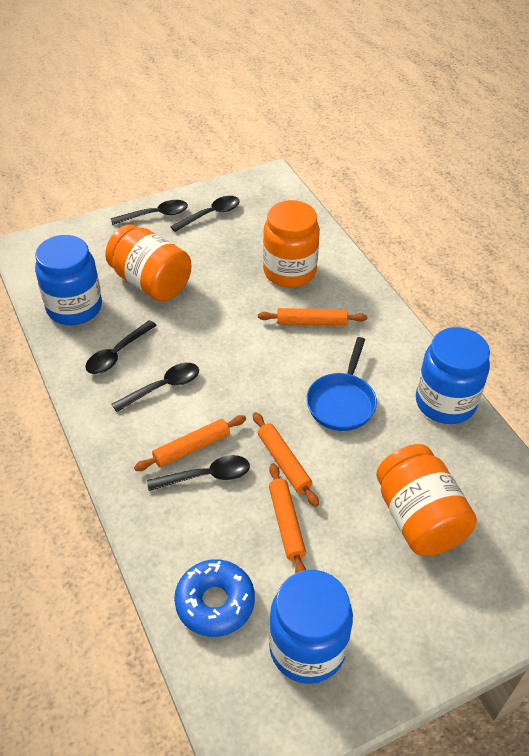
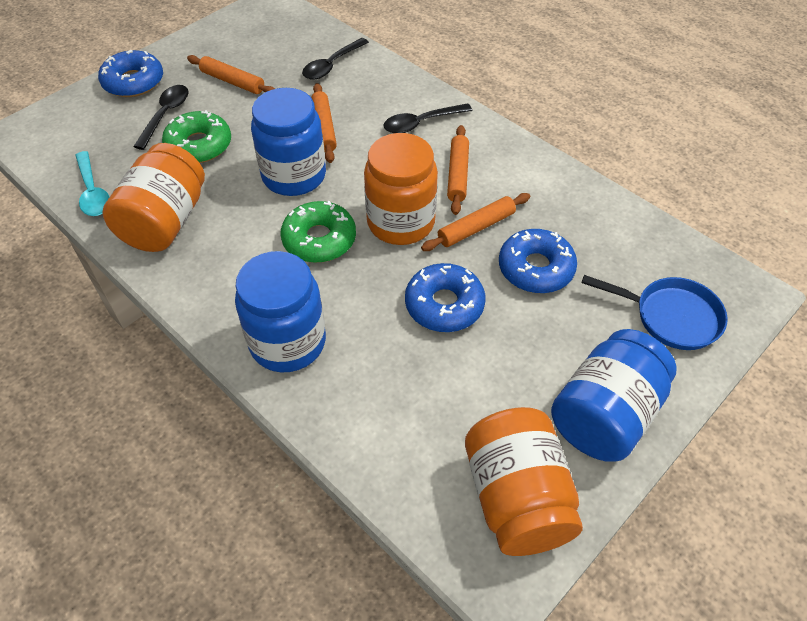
black spoon: 5 -> 3
blue donut: 1 -> 3
green donut: 0 -> 2
turquoise spoon: 0 -> 1

